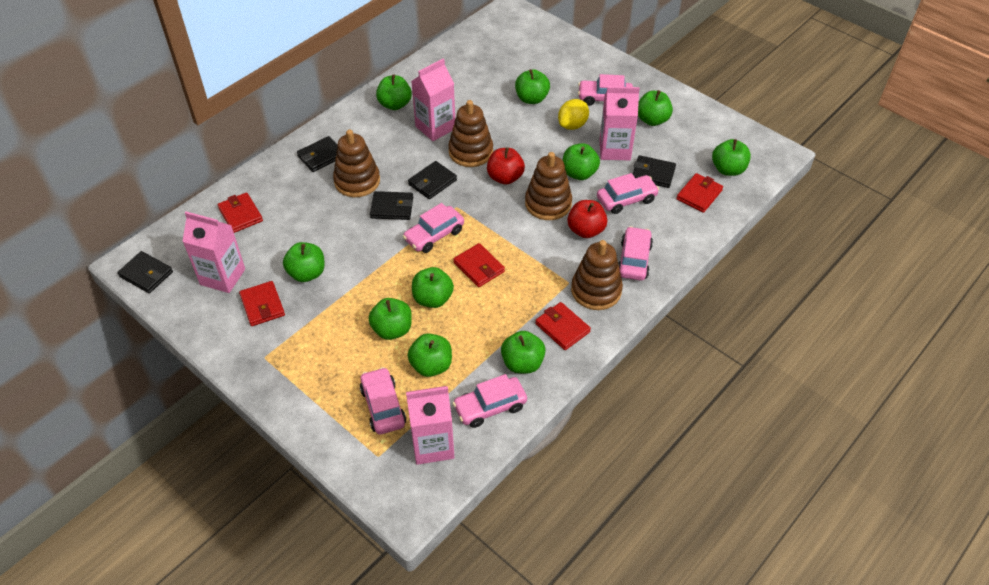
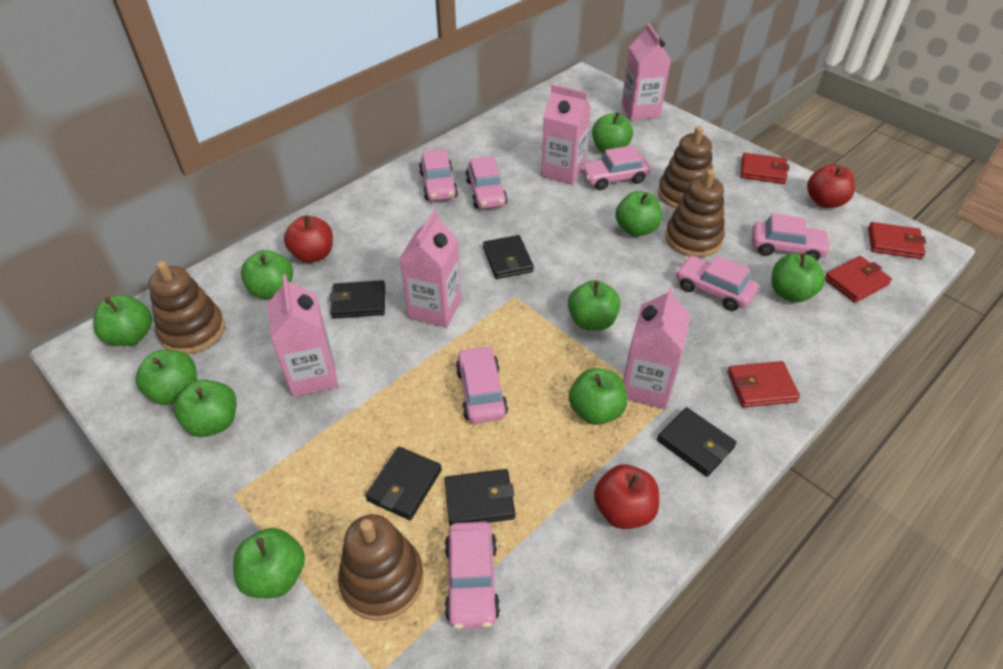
pink car: 6 -> 7
pink carton: 4 -> 5
red apple: 2 -> 3
red wallet: 5 -> 4
yellow lemon: 1 -> 0

